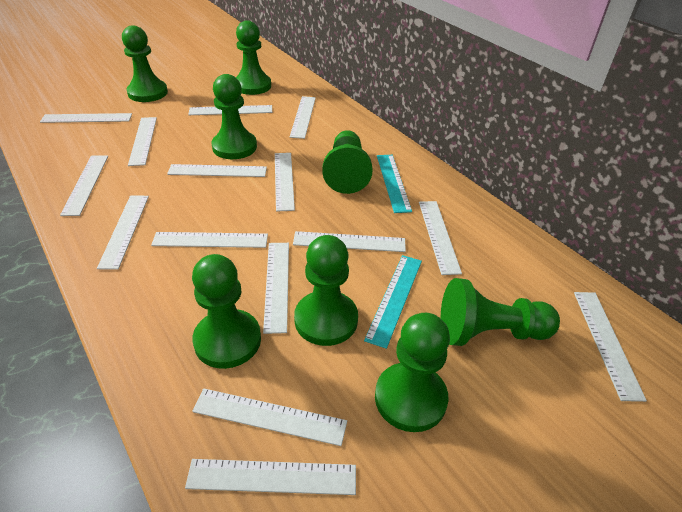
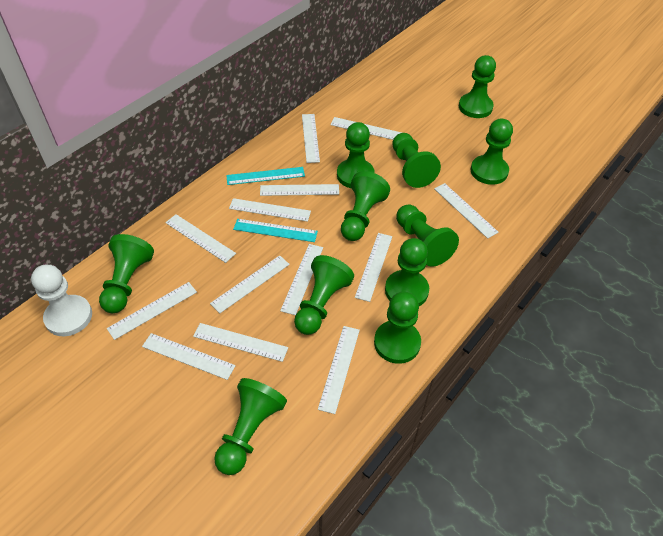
green pawn: 8 -> 11
white pawn: 0 -> 1
white ruler: 15 -> 13

